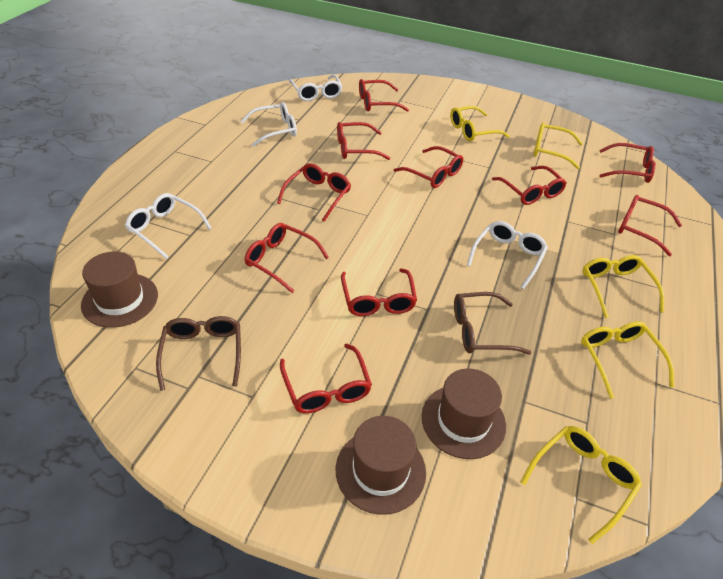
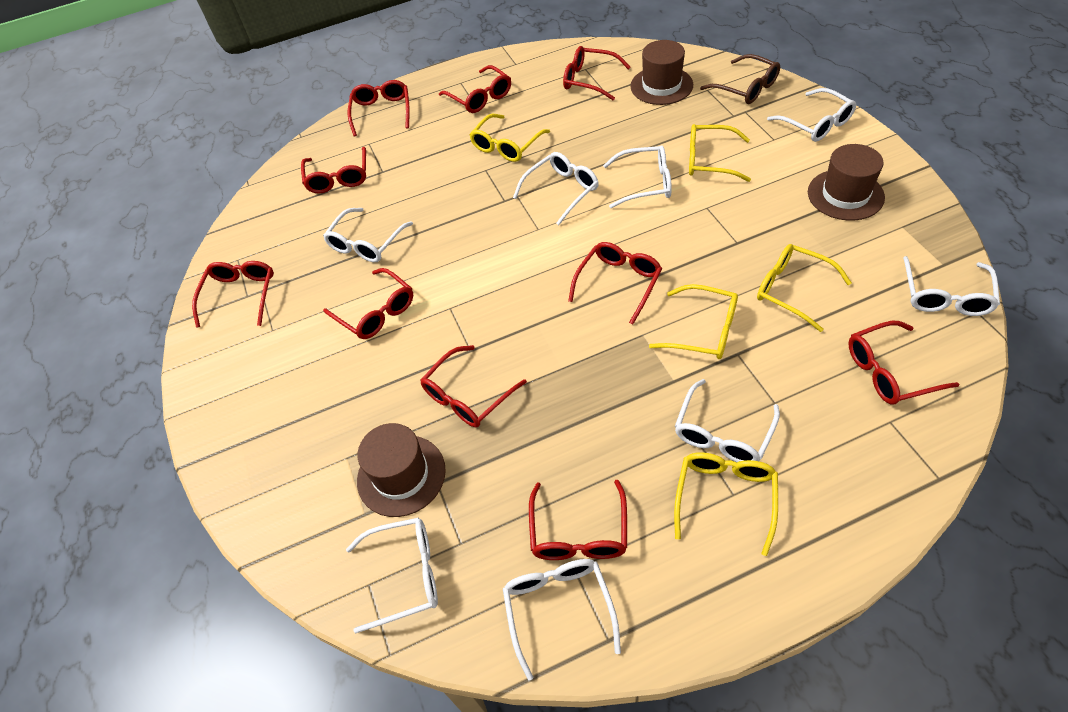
brown glasses: 2 -> 1
white glasses: 4 -> 8

